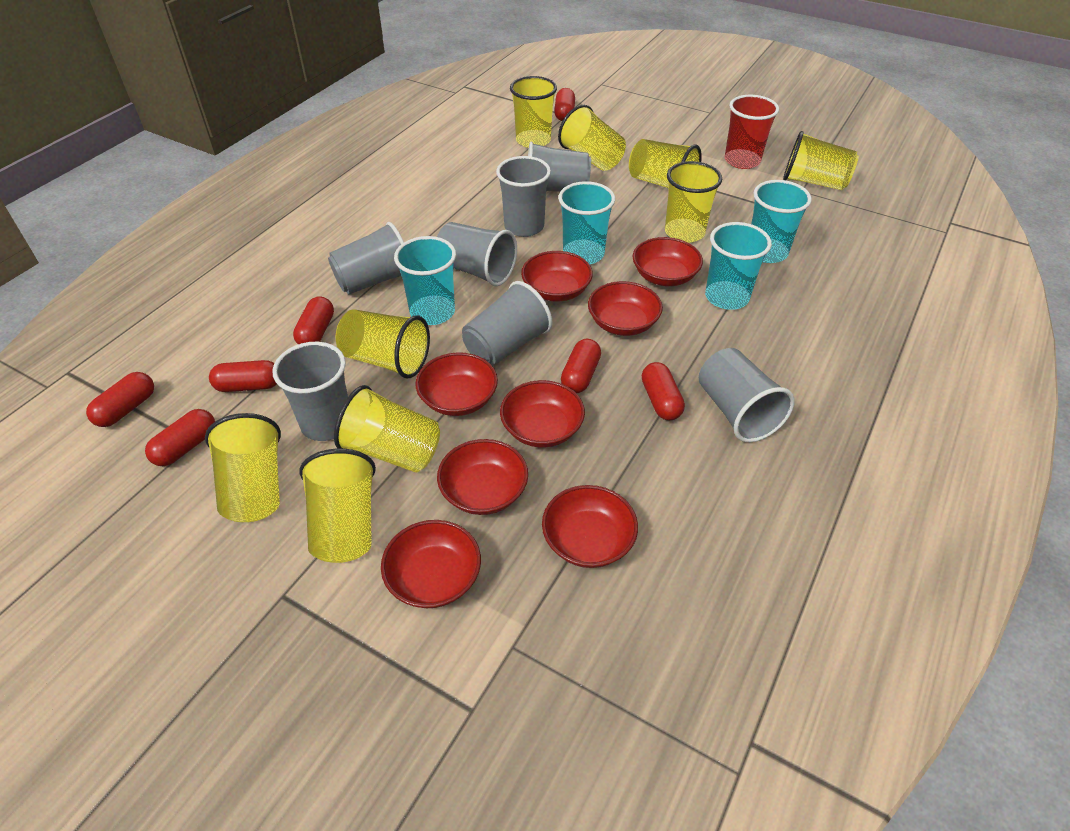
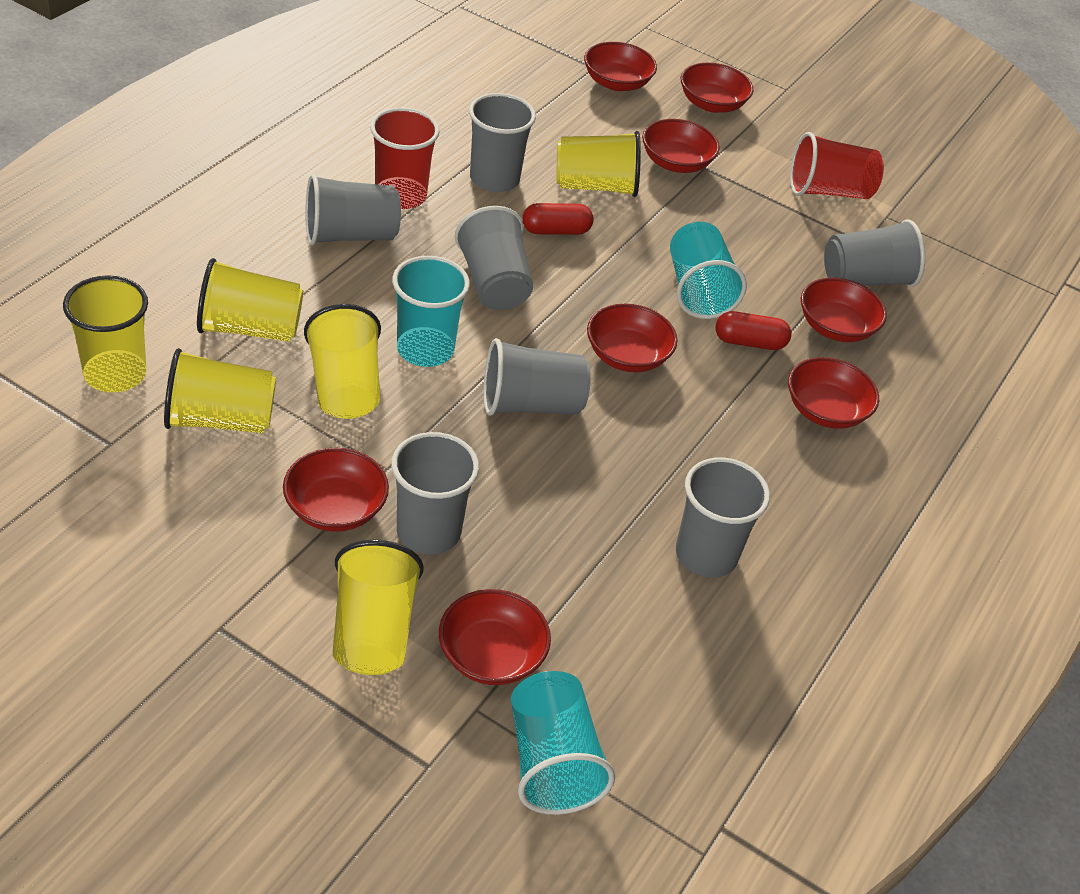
red capsule: 7 -> 2
red cup: 1 -> 2
turquoise cup: 4 -> 3
yellow cup: 9 -> 6

